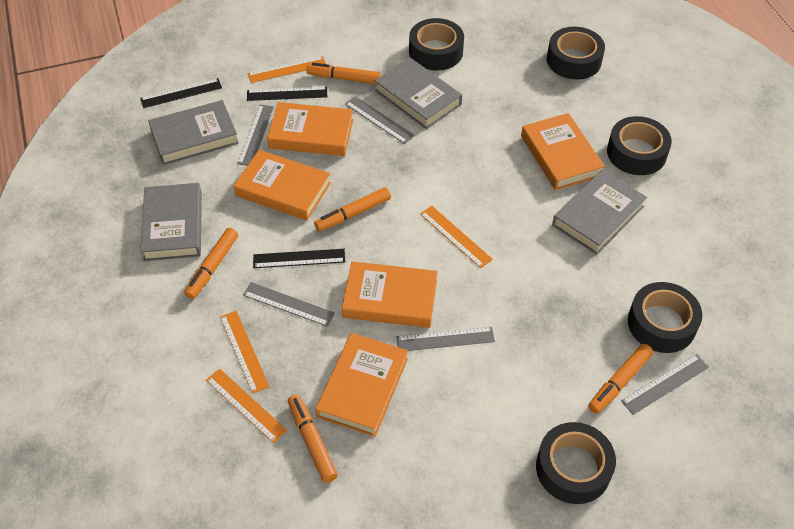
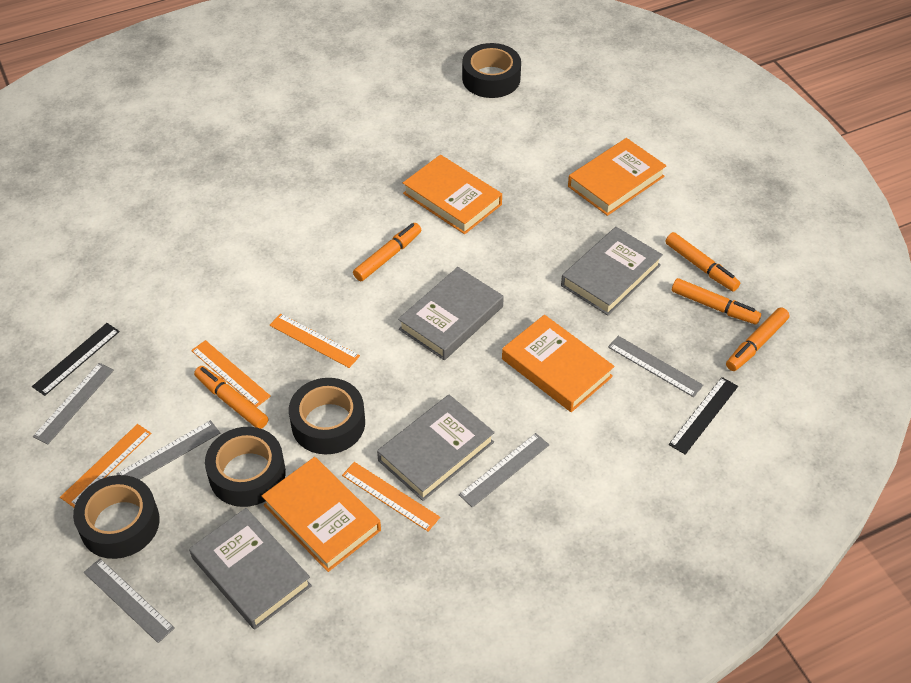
black ruler: 3 -> 2
black tape: 5 -> 4
orange book: 5 -> 4

